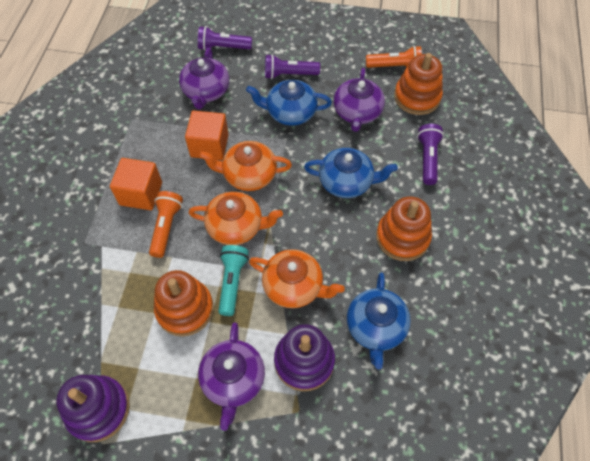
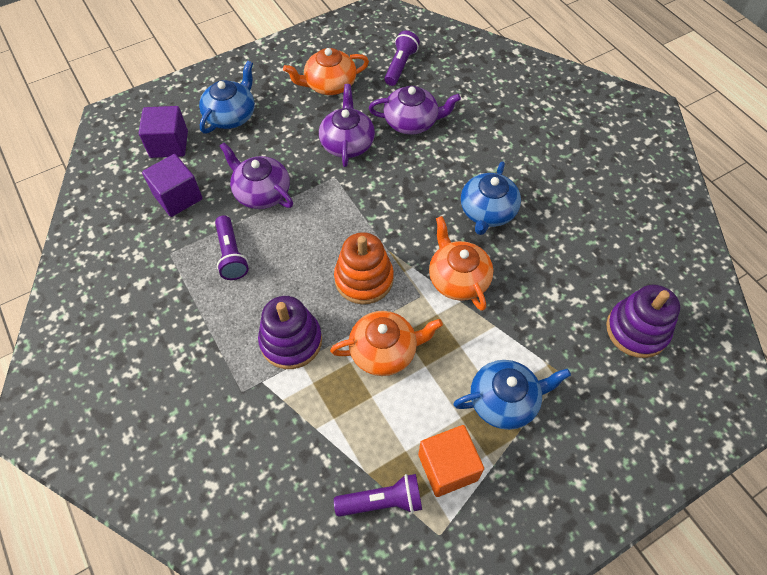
orange cube: 2 -> 1
orange flashlight: 2 -> 0
orange stacking toy: 3 -> 1
purple cube: 0 -> 2
turquoise flashlight: 1 -> 0

